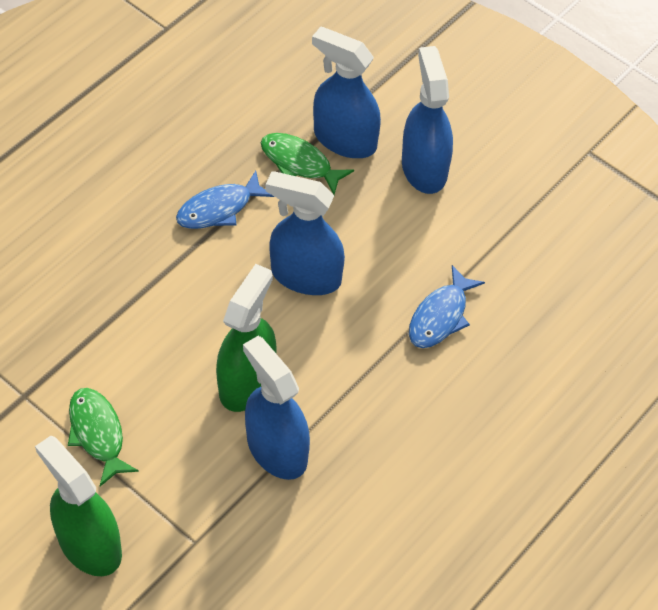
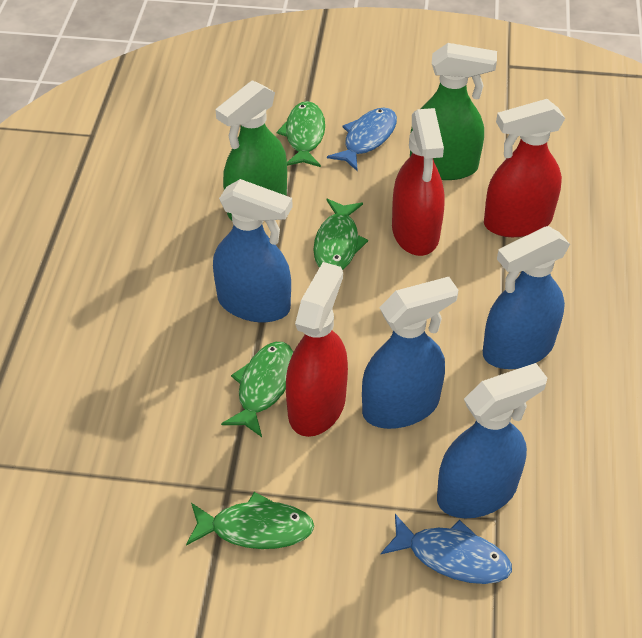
green fish: 2 -> 4
red spray bottle: 0 -> 3

